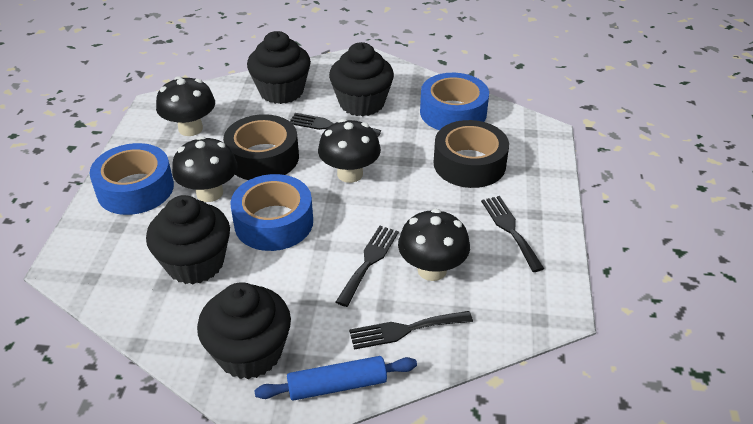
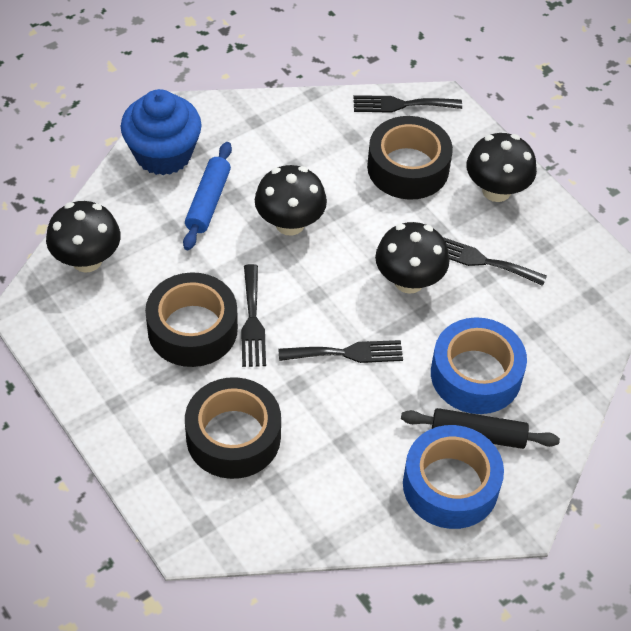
black cupcake: 4 -> 0
black rolling pin: 0 -> 1
black tape: 2 -> 3
blue cupcake: 0 -> 1
blue tape: 3 -> 2

